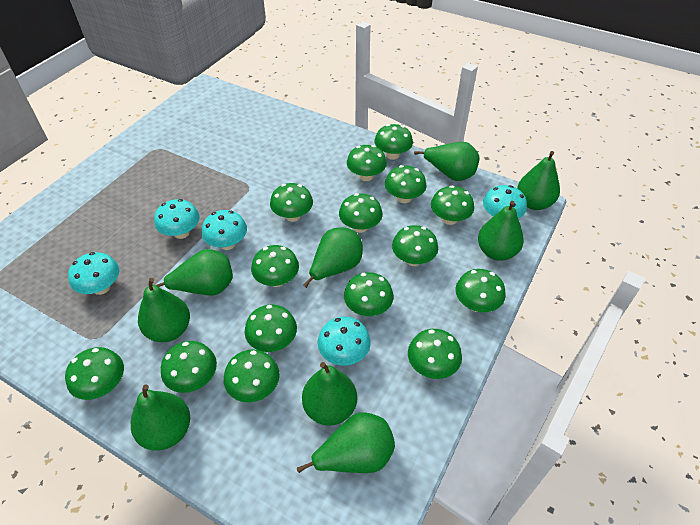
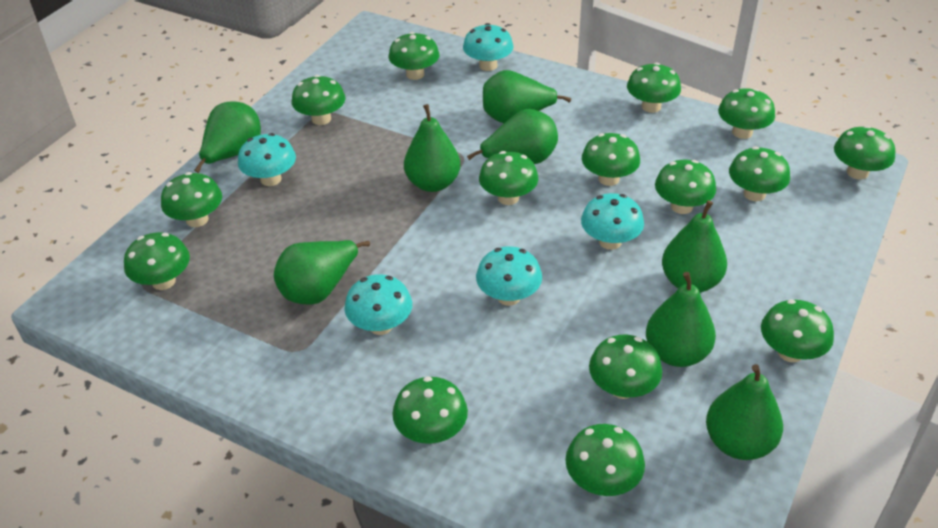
green pear: 9 -> 8

